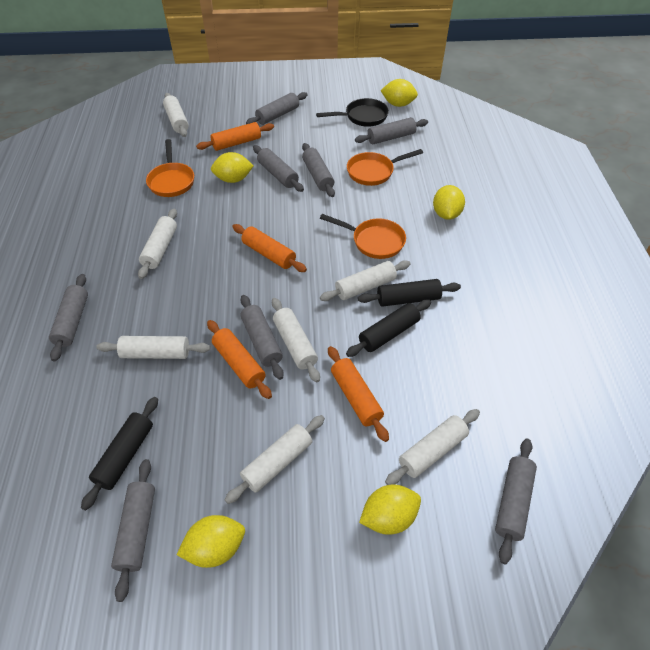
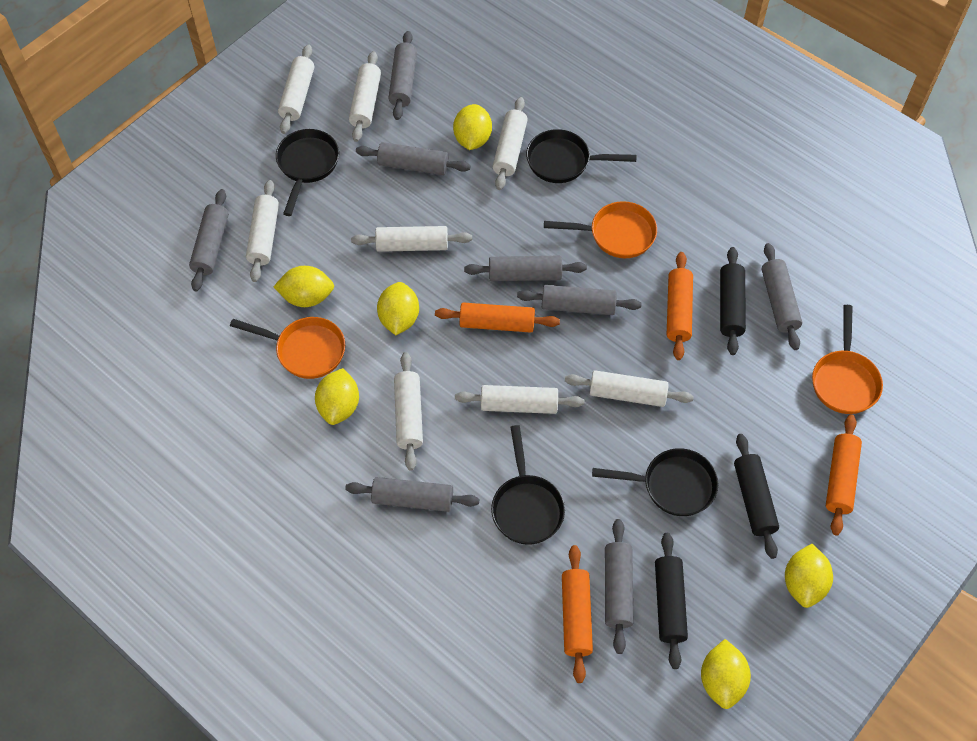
black pan: 1 -> 4
white rolling pin: 7 -> 8
yellow lemon: 5 -> 6

